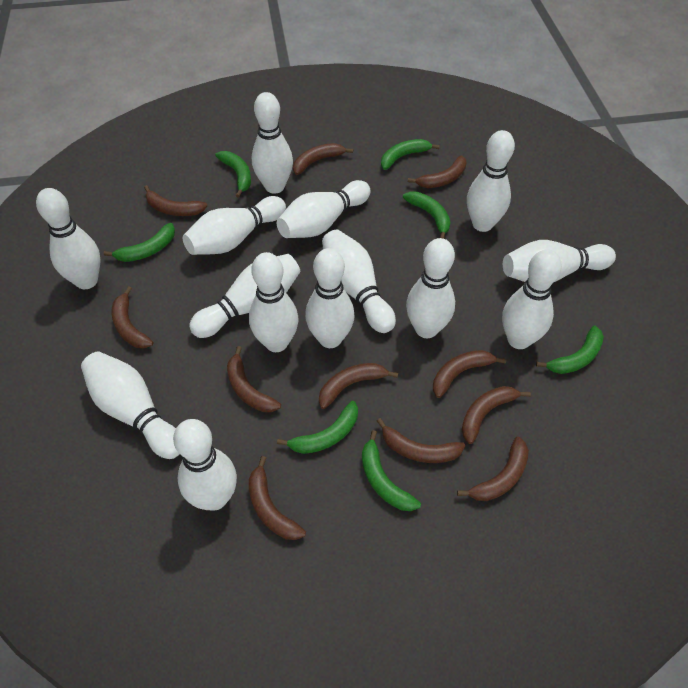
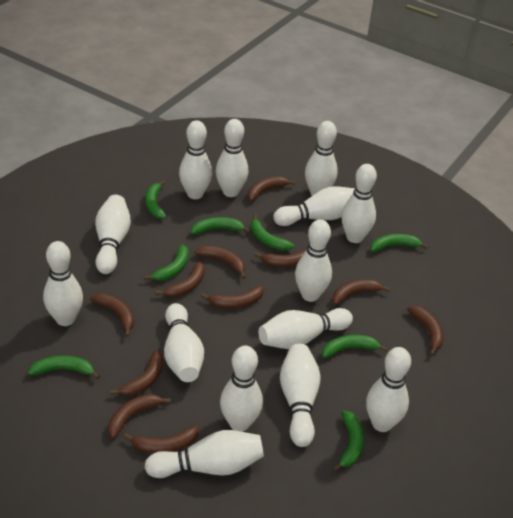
green banana: 7 -> 8

